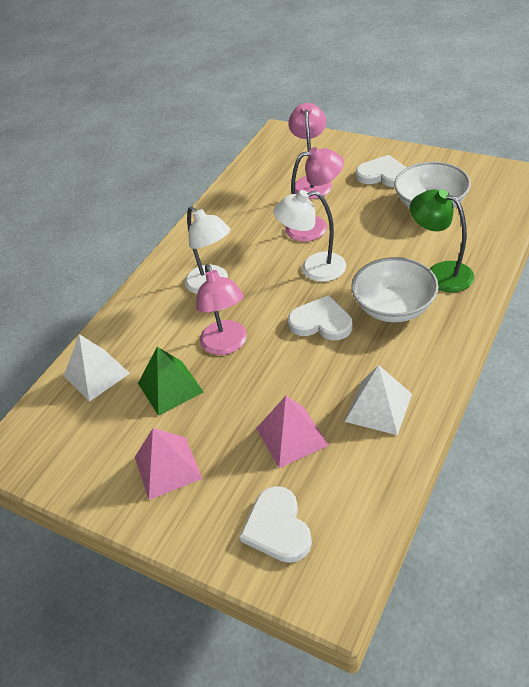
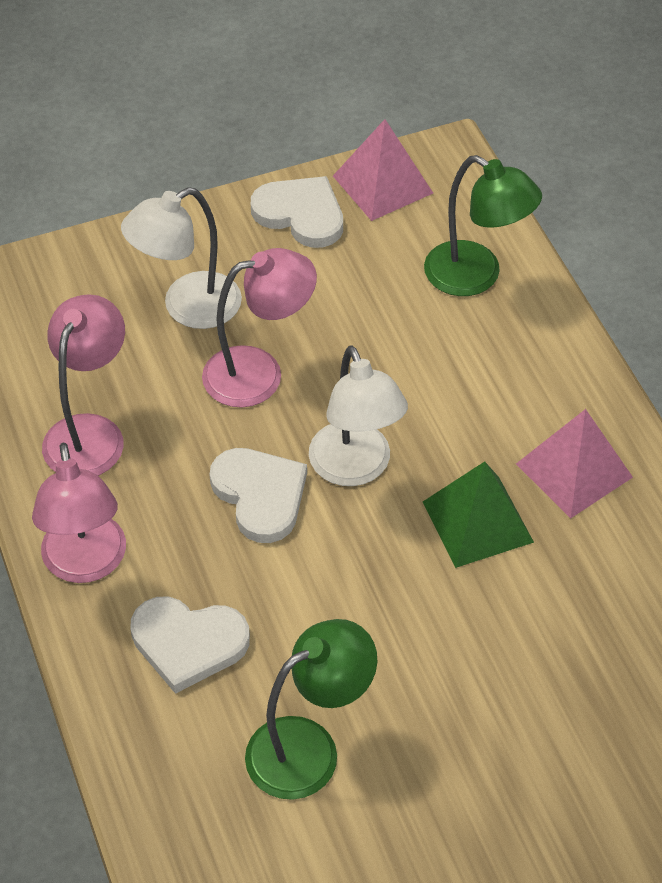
green lamp: 1 -> 2
white bowl: 2 -> 0
white pyramid: 2 -> 0

